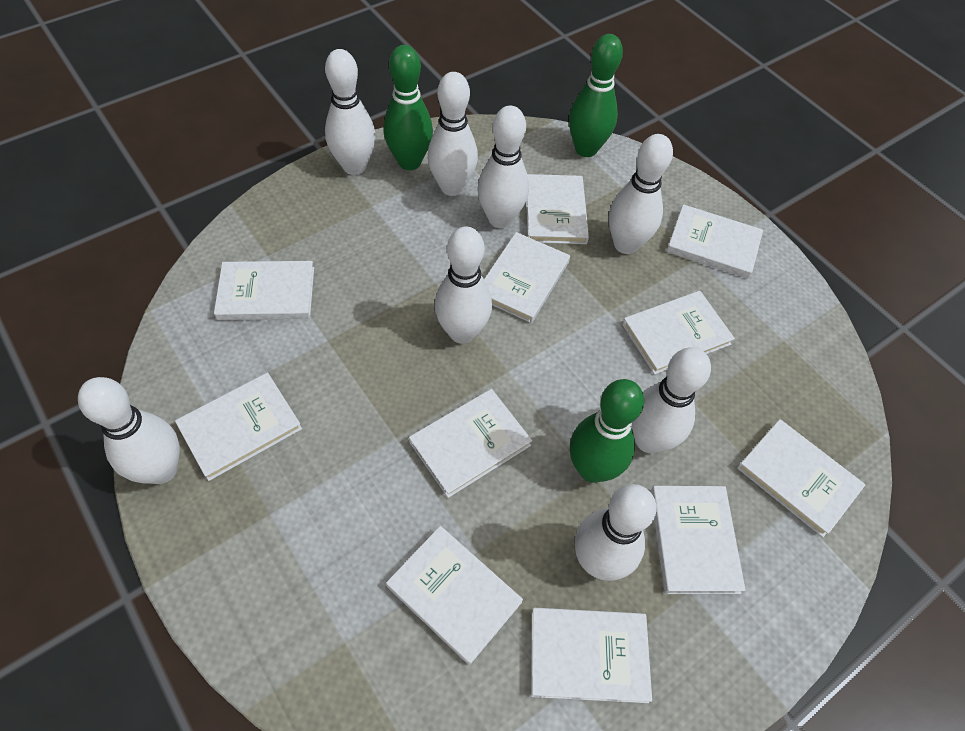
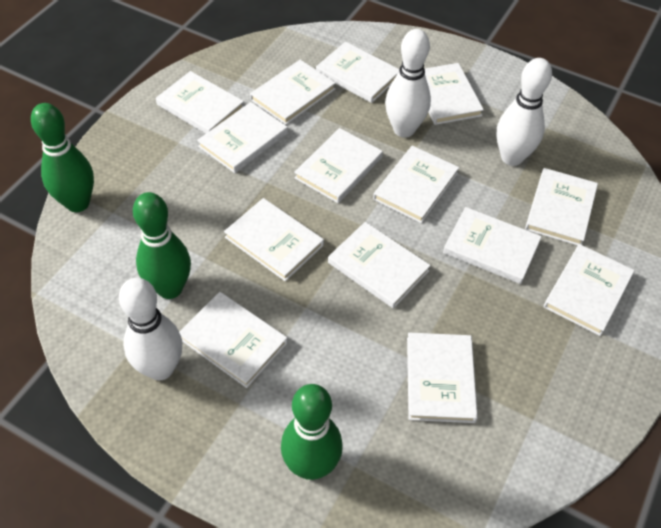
white book: 11 -> 14
white bowling pin: 8 -> 3

